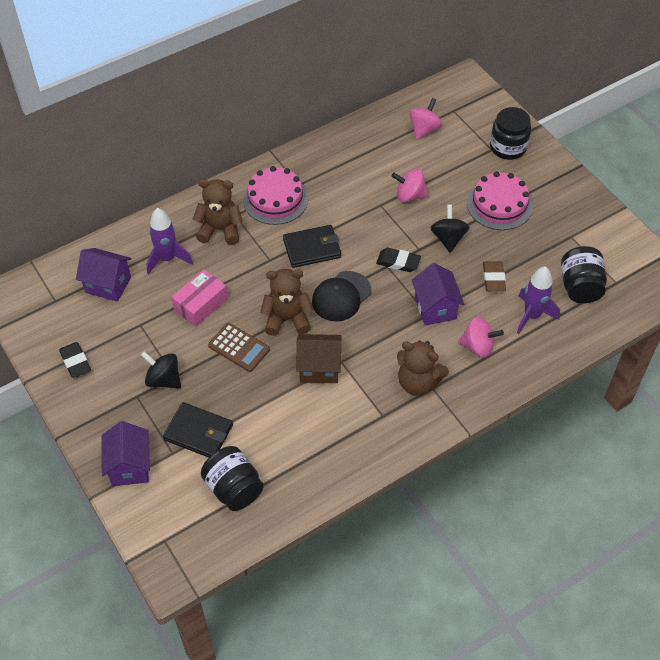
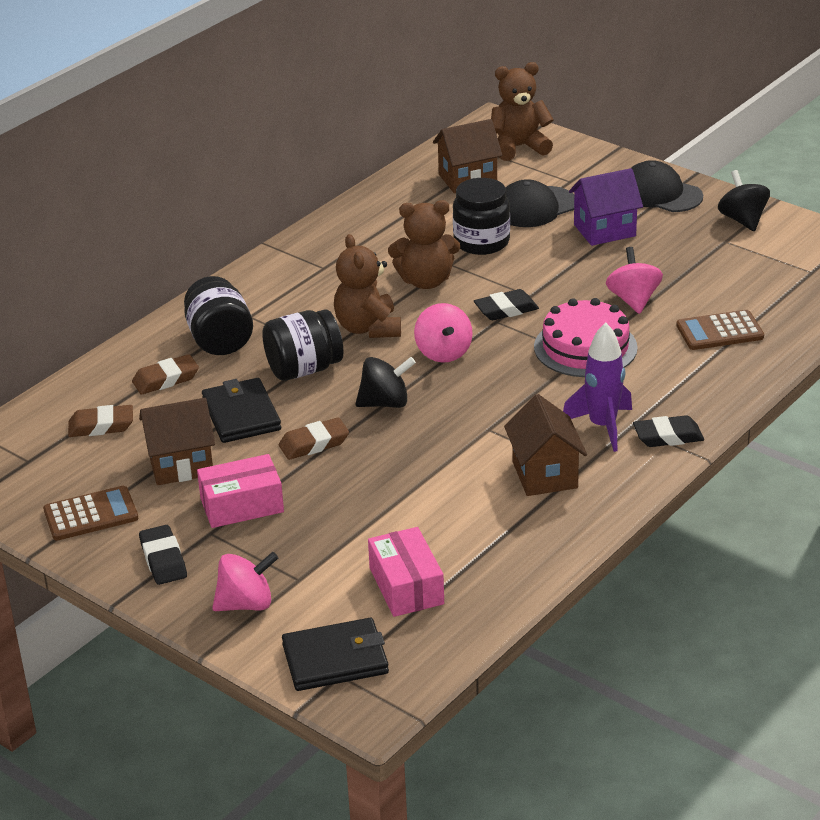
black cap: 1 -> 2
black eraser: 2 -> 3
brown calculator: 1 -> 2
brown eraser: 1 -> 3
brown house: 1 -> 3
pink box: 1 -> 2
pink cake: 2 -> 1
purple house: 3 -> 1
purple rocket: 2 -> 1

